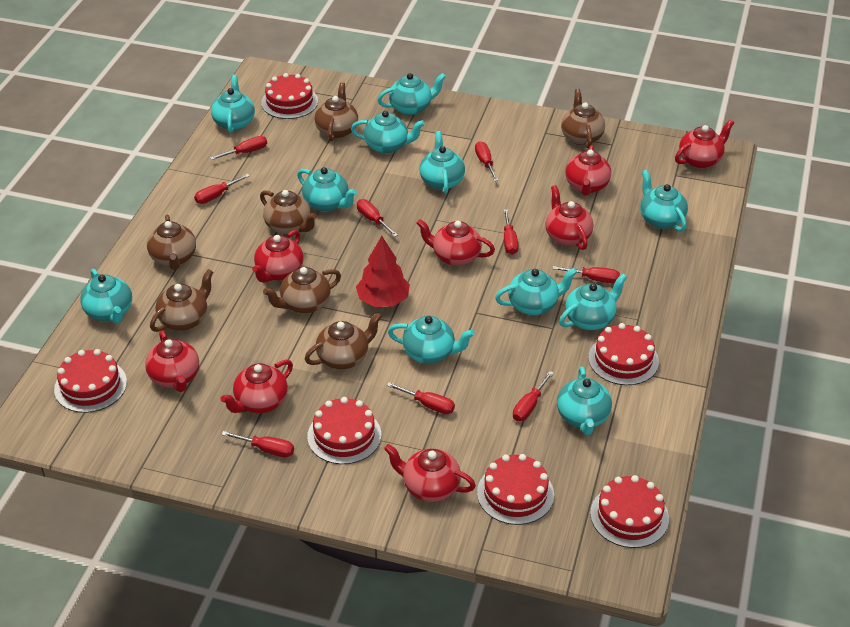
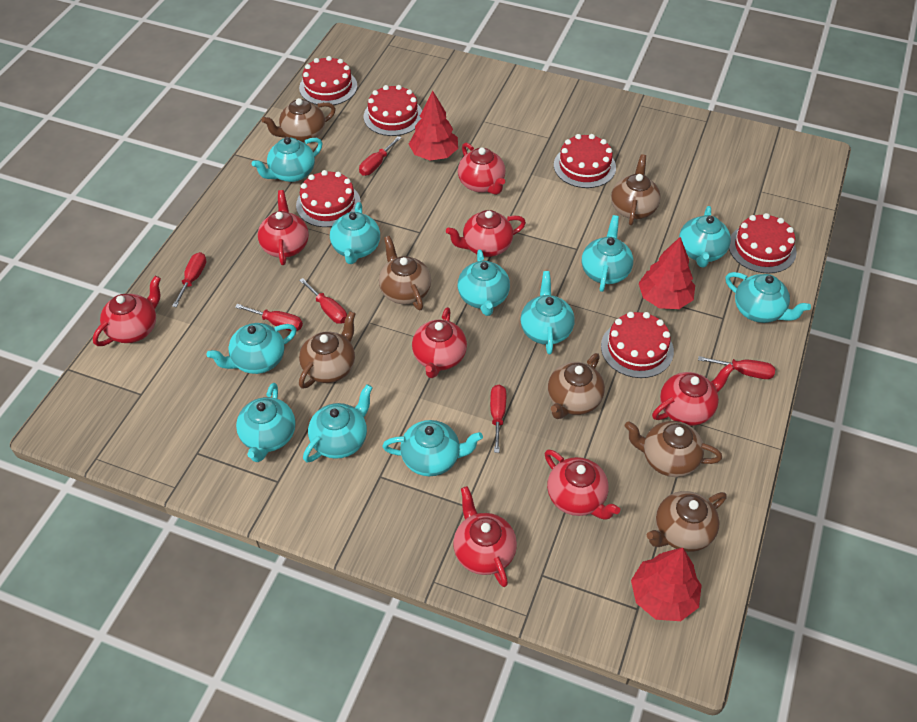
red screwdriver: 9 -> 6
red tree: 1 -> 3

